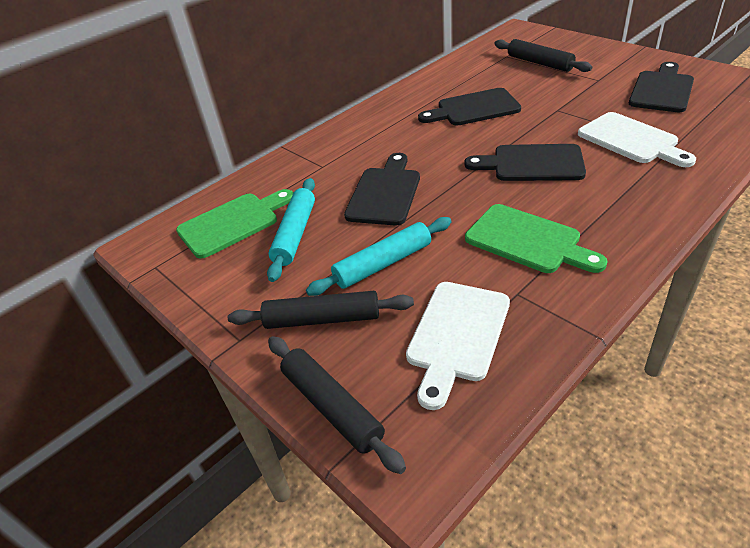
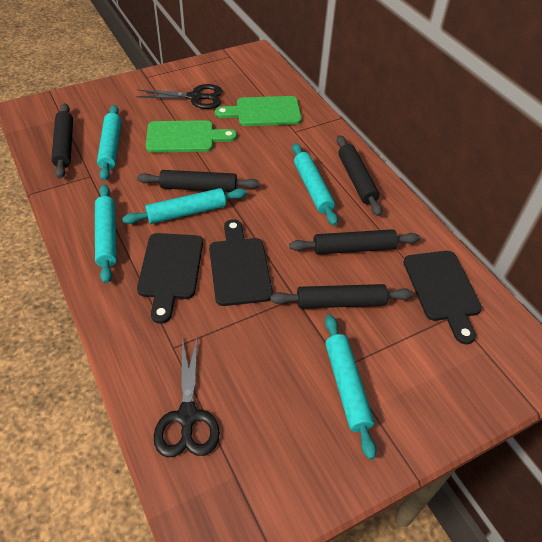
black cutting board: 4 -> 3
black rolling pin: 3 -> 5
black scissors: 0 -> 2
turquoise rolling pin: 2 -> 5
white cutting board: 2 -> 0

